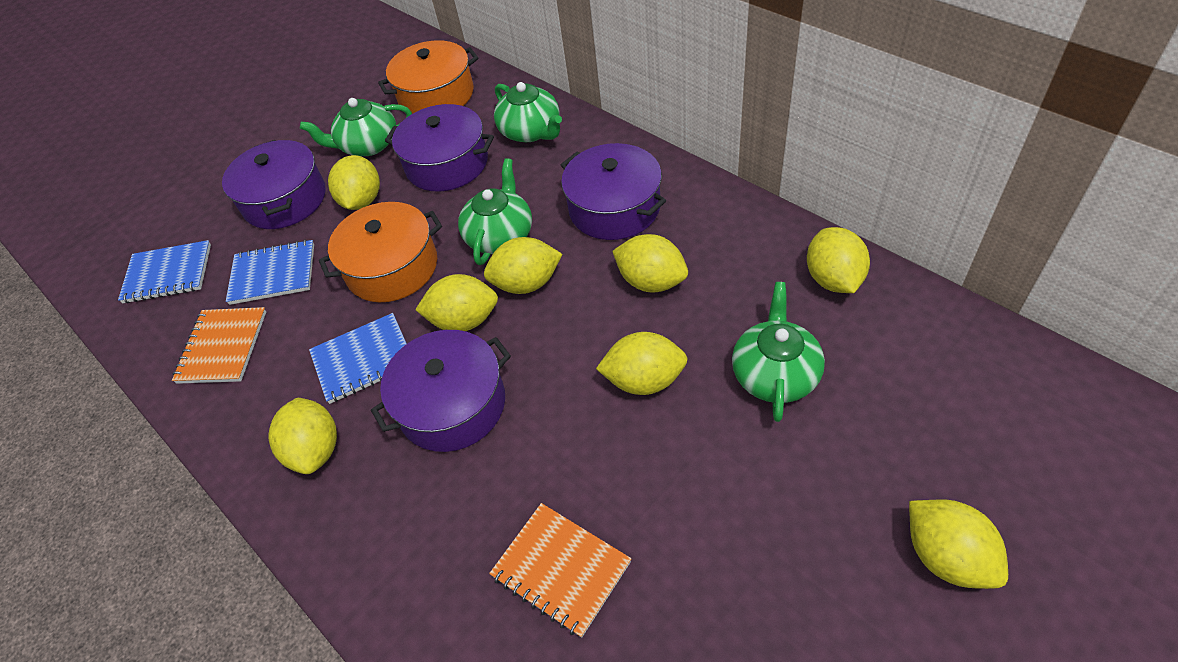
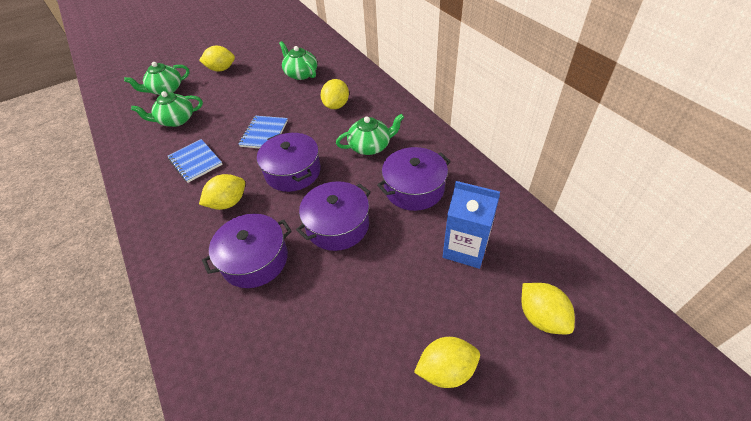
blue carton: 0 -> 1
blue notebook: 3 -> 2
orange notebook: 2 -> 0
orange pot: 2 -> 0
yellow lemon: 8 -> 5

